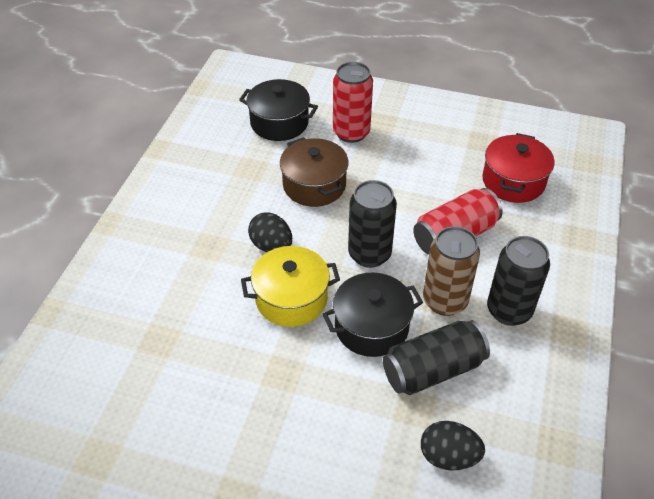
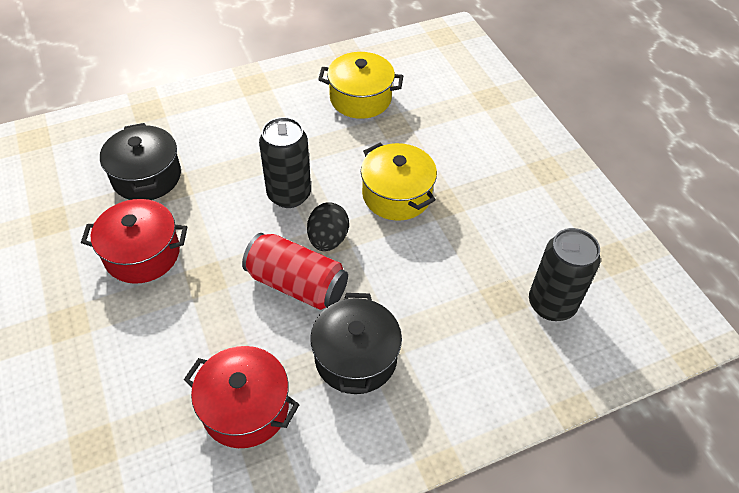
black can: 3 -> 2
black egg: 2 -> 1
brown can: 1 -> 0
brown pot: 1 -> 0
red can: 2 -> 1
red pot: 1 -> 2
yellow pot: 1 -> 2

